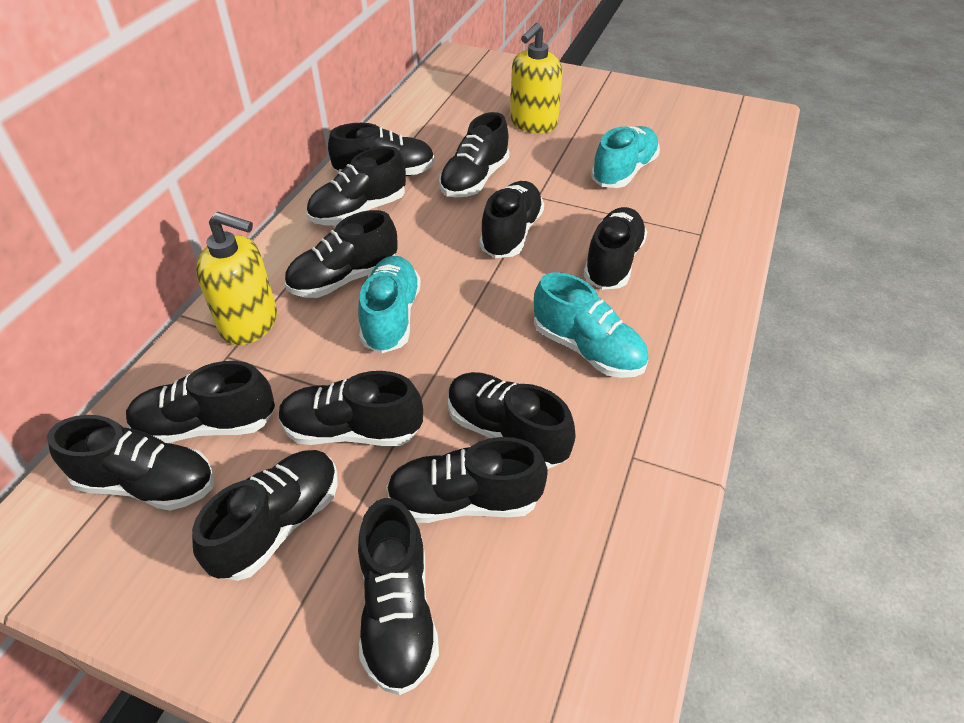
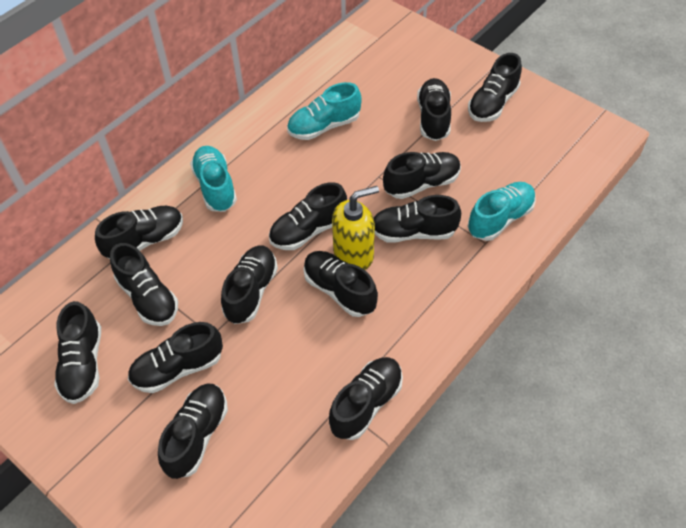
yellow soap dispenser: 2 -> 1

